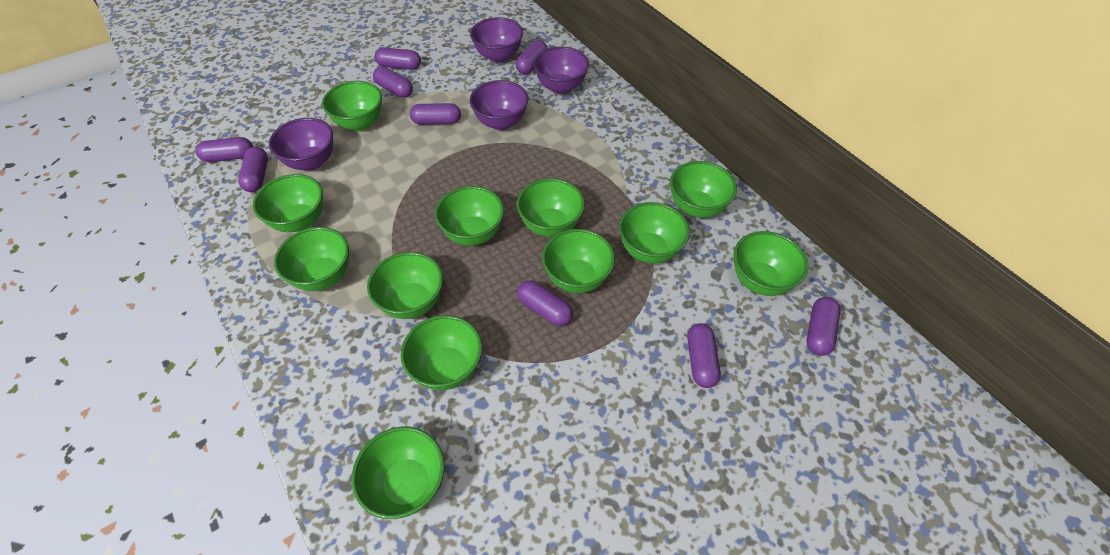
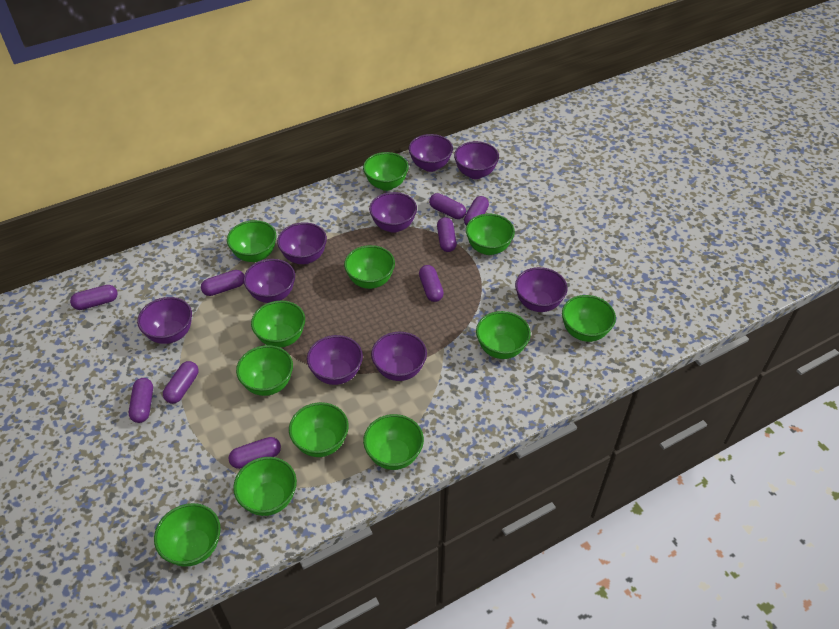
purple bowl: 4 -> 9

